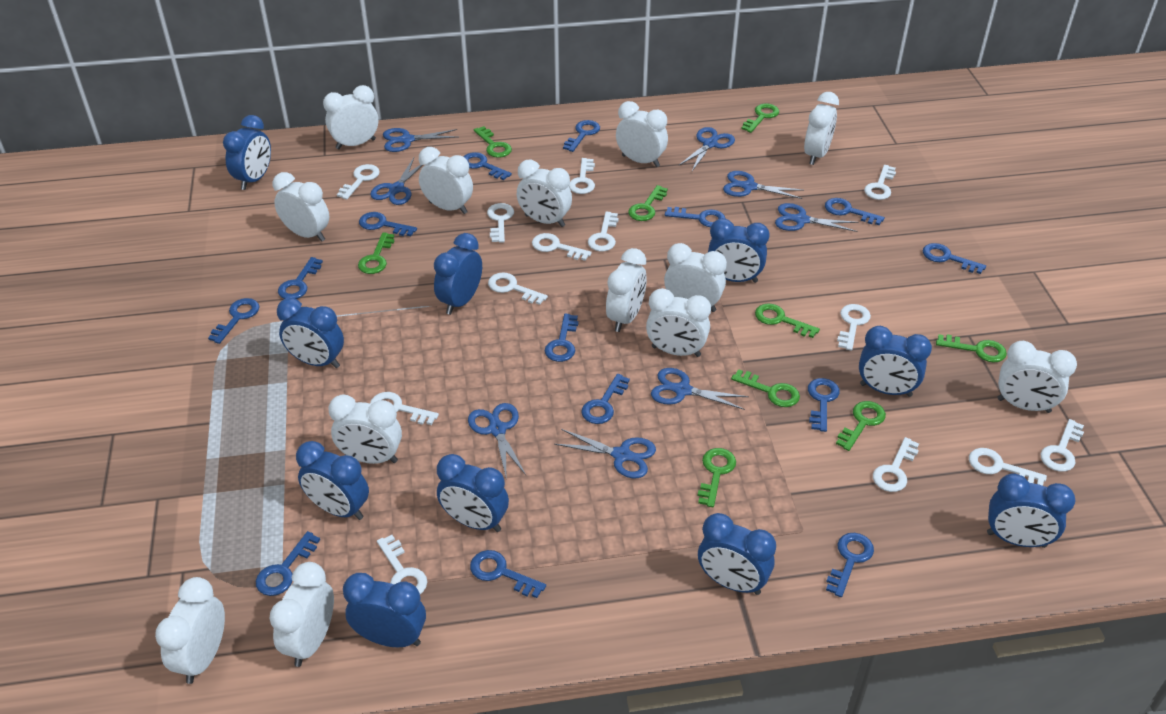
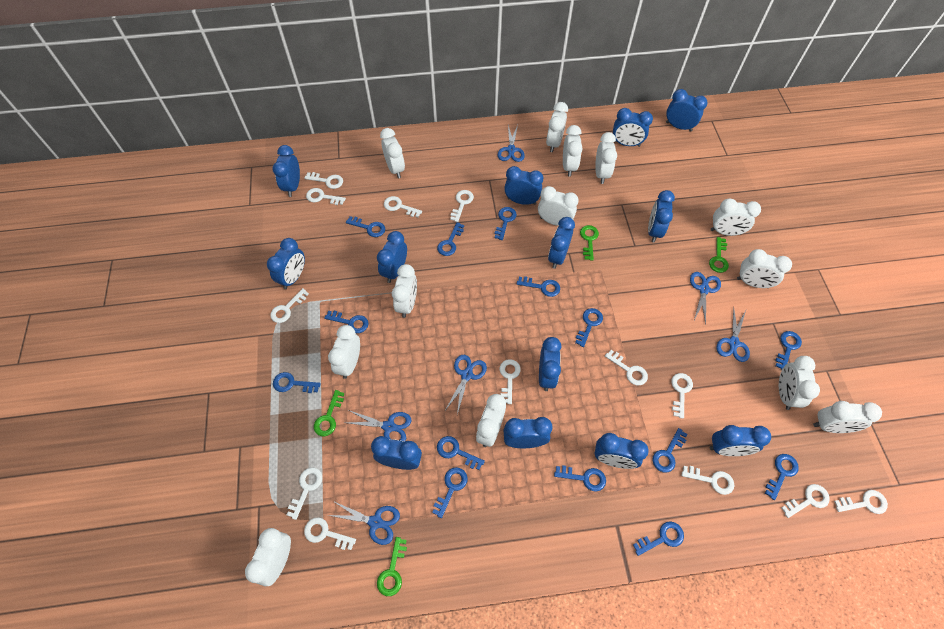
blue clock: 10 -> 13
blue scissors: 8 -> 6
green key: 9 -> 4

